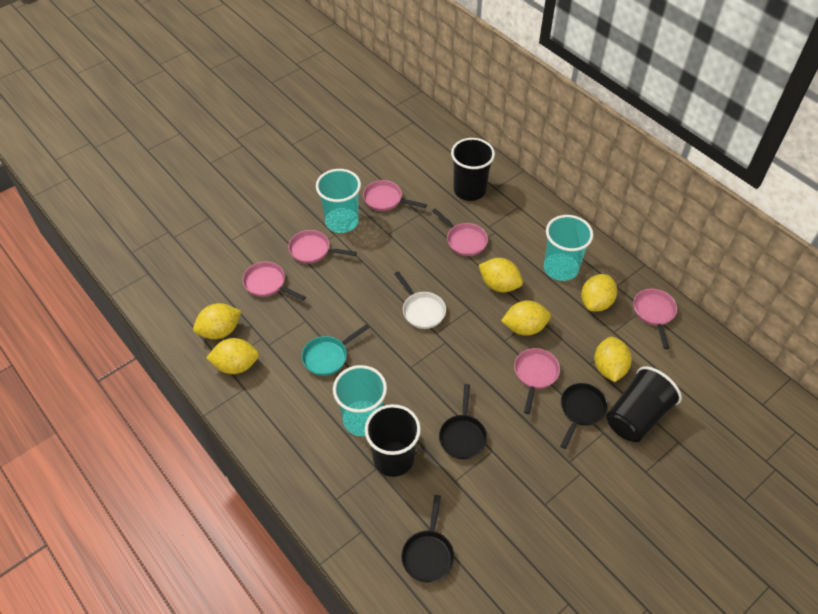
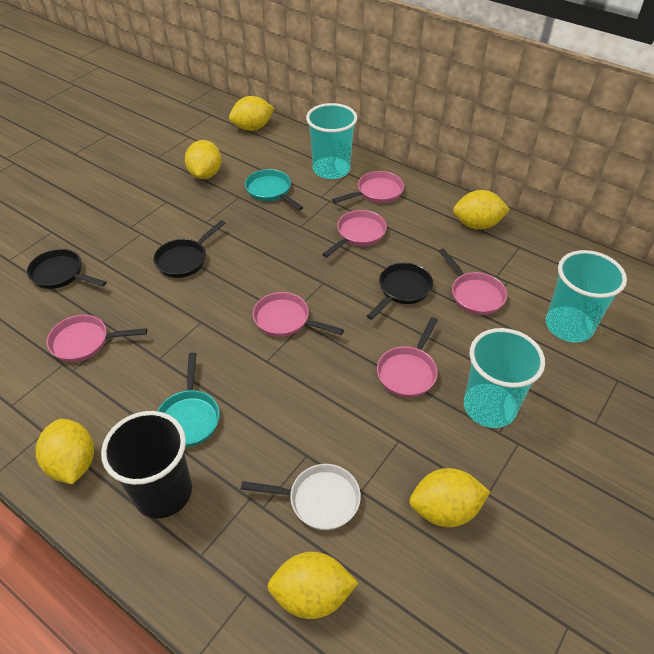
black cup: 3 -> 1
turquoise pan: 1 -> 2

